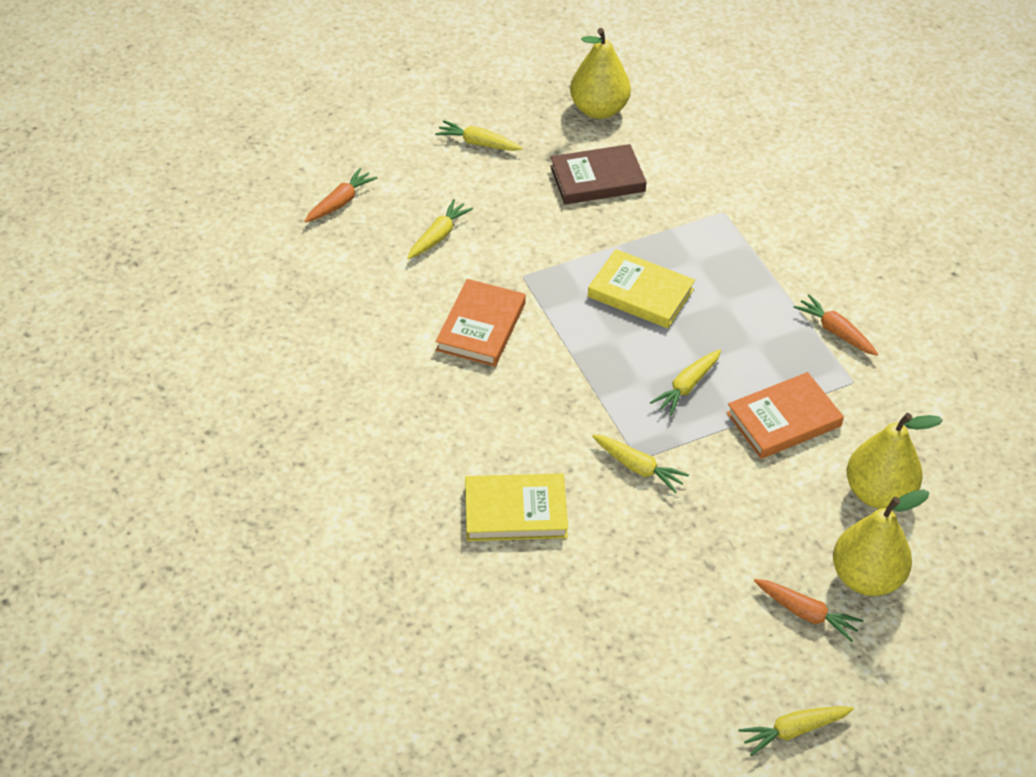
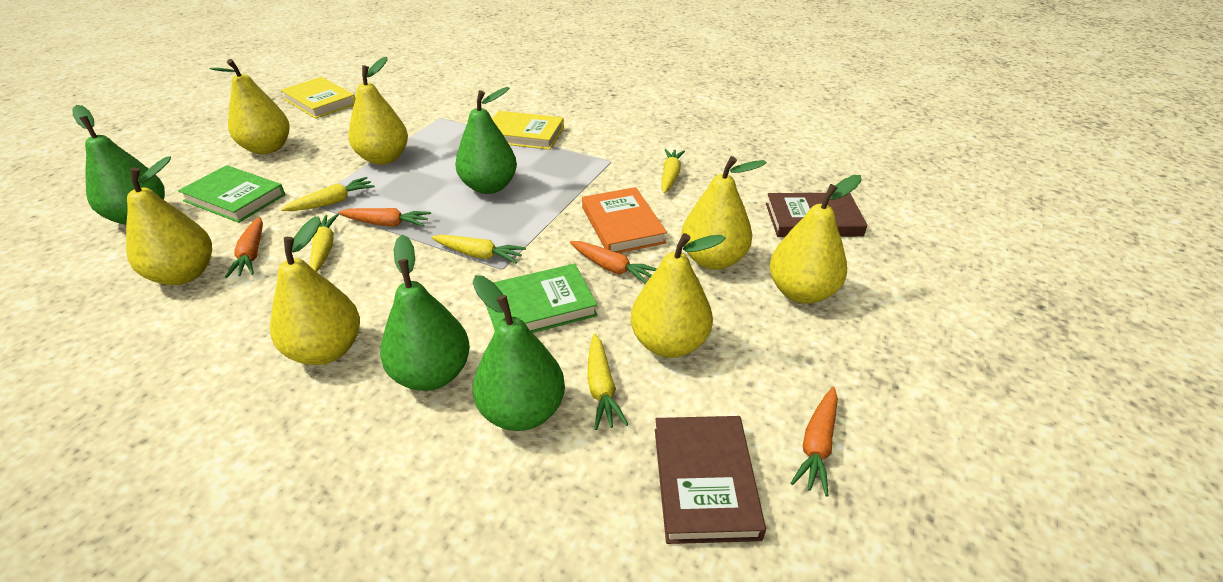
brown book: 1 -> 2
green book: 0 -> 2
green pear: 0 -> 4
orange book: 2 -> 1
orange carrot: 3 -> 4
yellow pear: 3 -> 7

